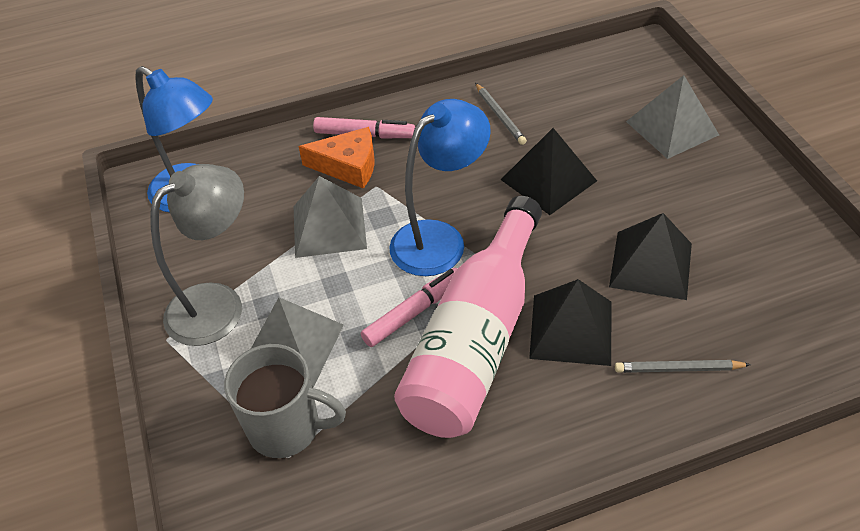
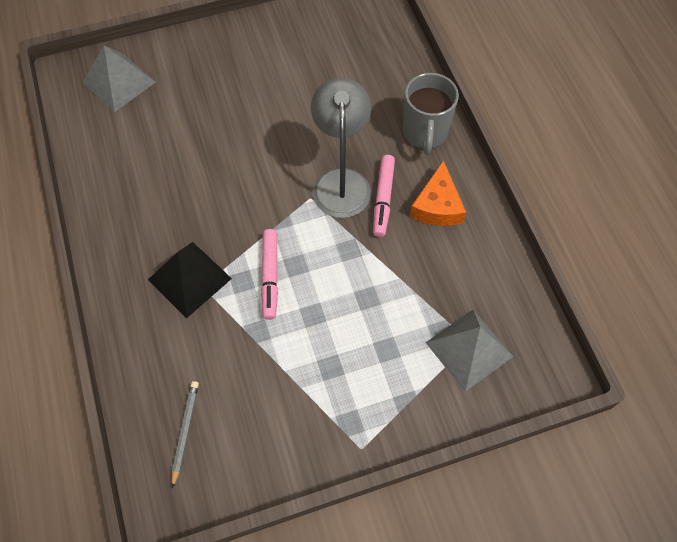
black pyramid: 3 -> 1
blue lamp: 2 -> 0
grey pencil: 2 -> 1
grey pyramid: 3 -> 2
pink bottle: 1 -> 0

